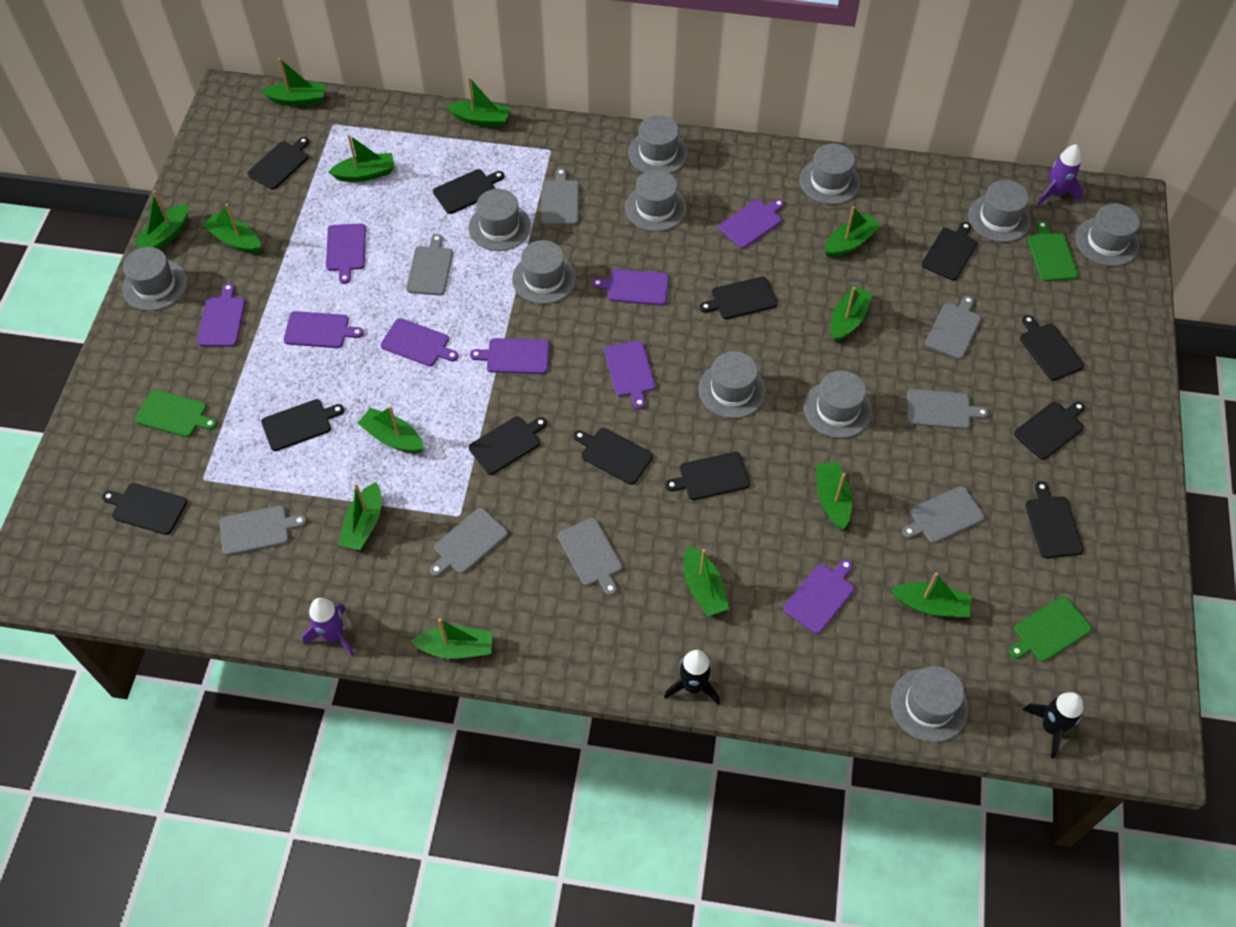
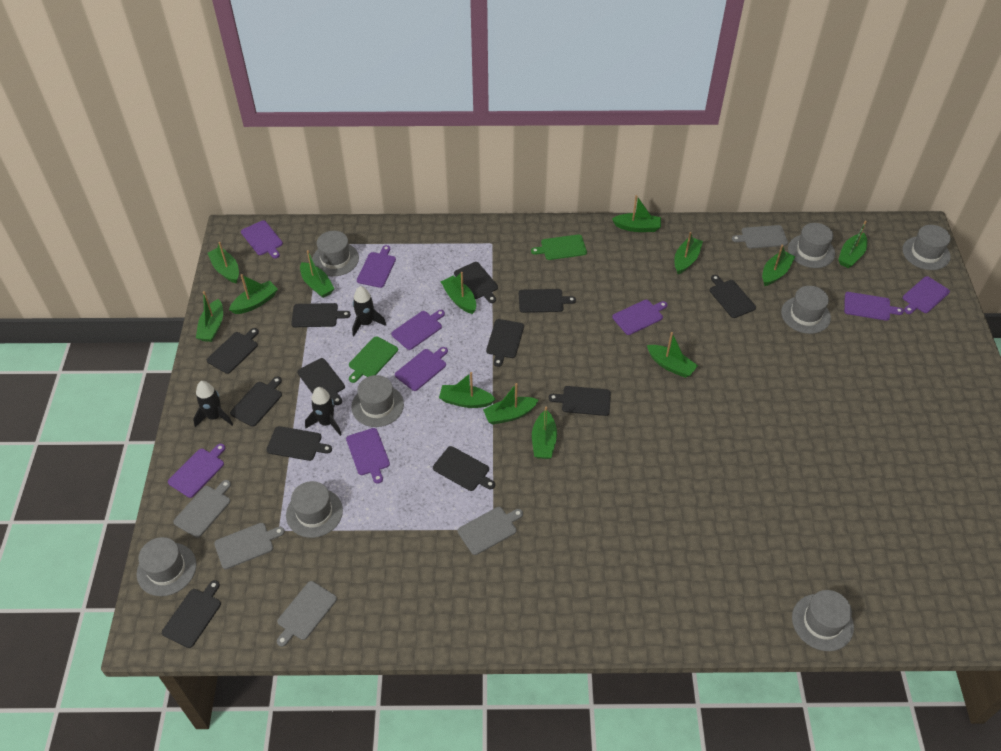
black rocket: 2 -> 3
green cutting board: 3 -> 2
grey cutting board: 8 -> 5
grey hat: 11 -> 8
purple rocket: 2 -> 0

